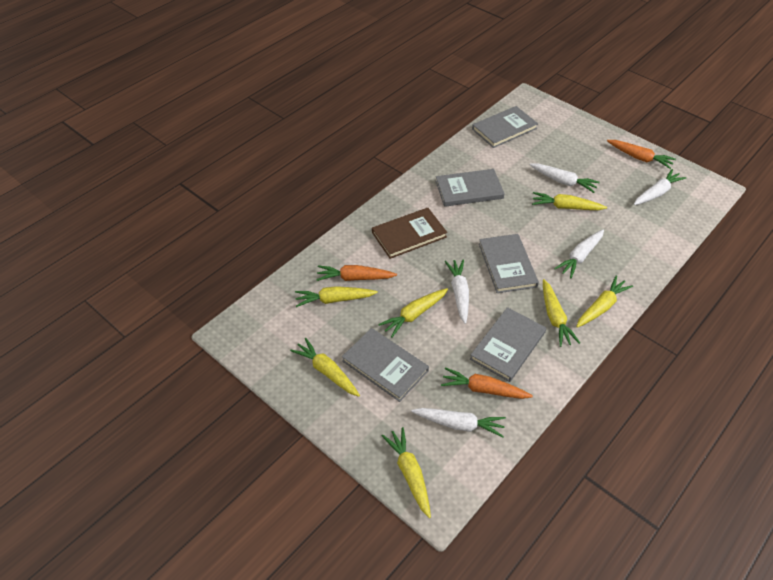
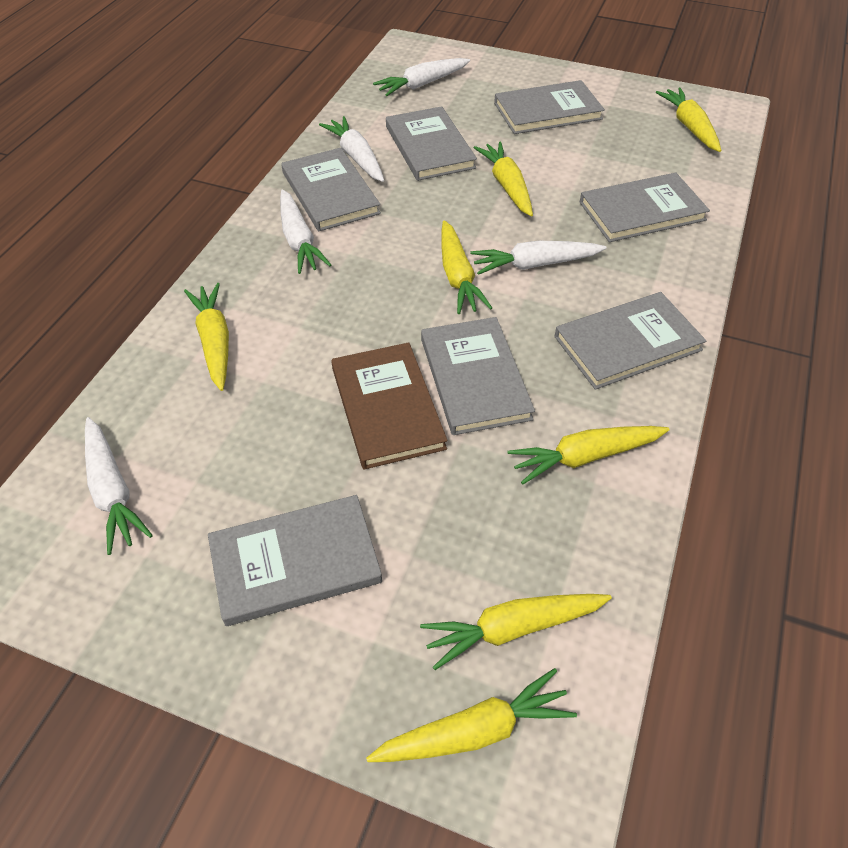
grey book: 5 -> 7
orange carrot: 3 -> 0

